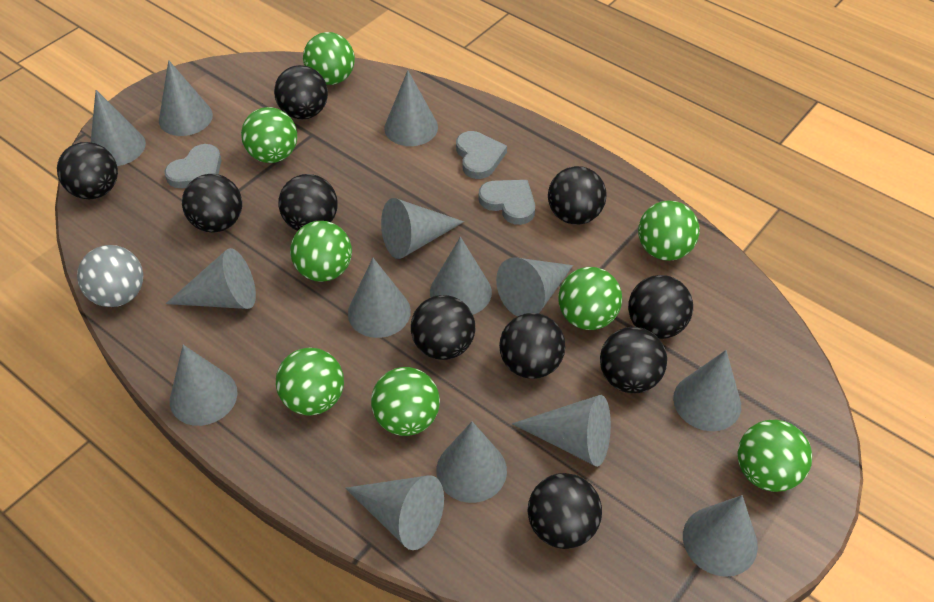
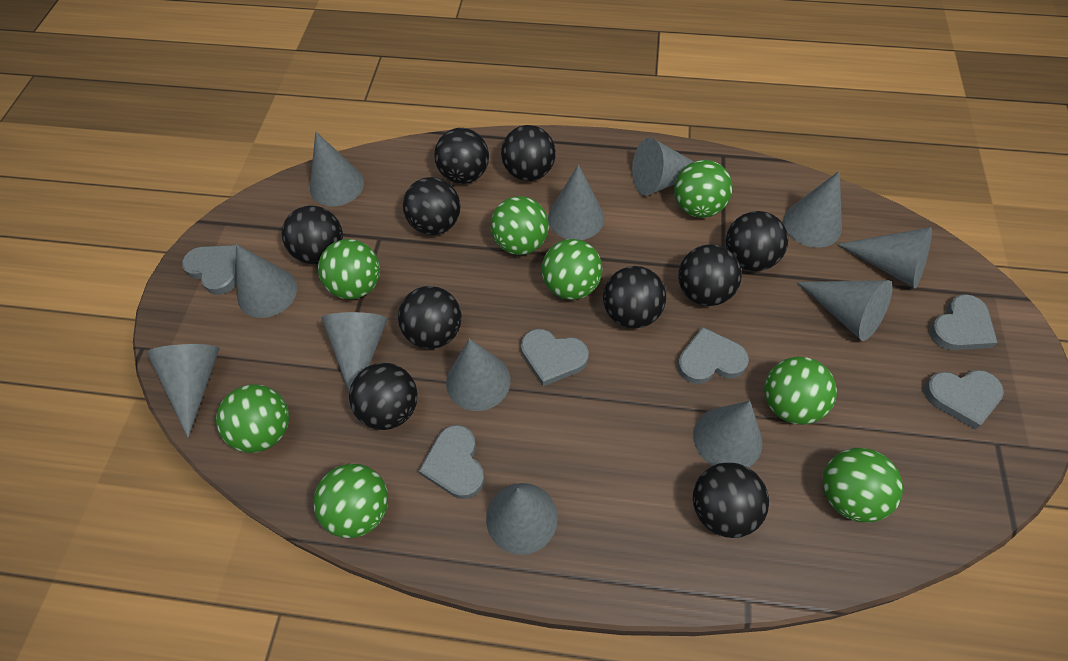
grey ball: 1 -> 0
grey cone: 14 -> 12
grey heart: 3 -> 6

